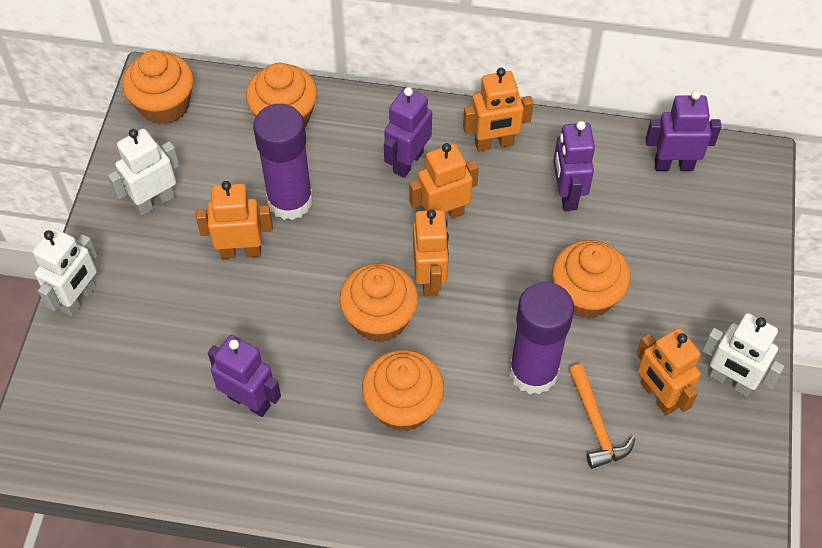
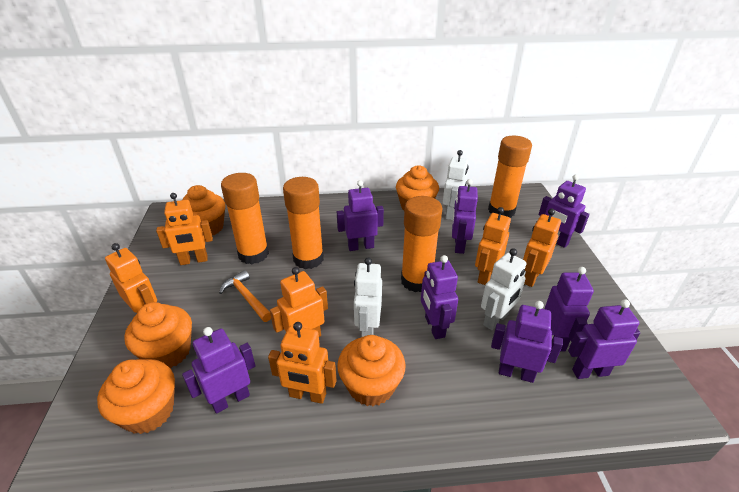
orange glue stick: 0 -> 4
orange robot: 5 -> 6
purple glue stick: 2 -> 0
purple robot: 4 -> 8

